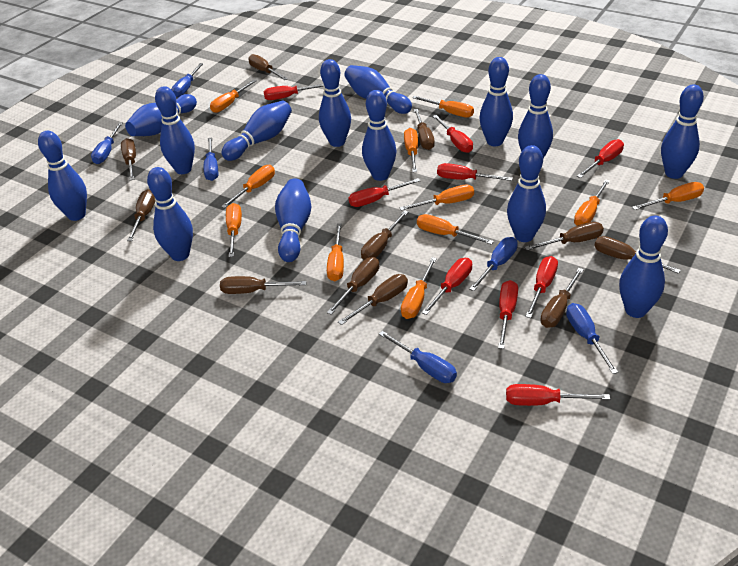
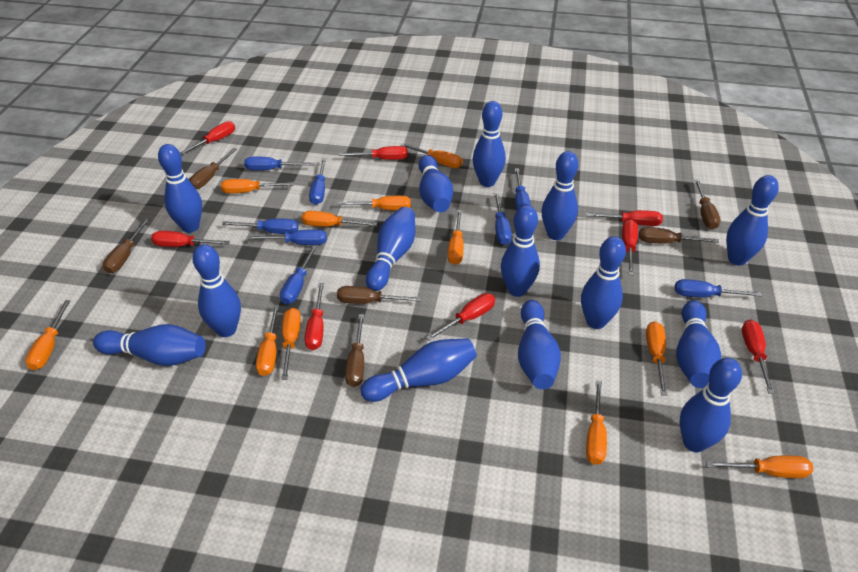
blue screwdriver: 6 -> 8
brown screwdriver: 11 -> 6
red screwdriver: 9 -> 8

